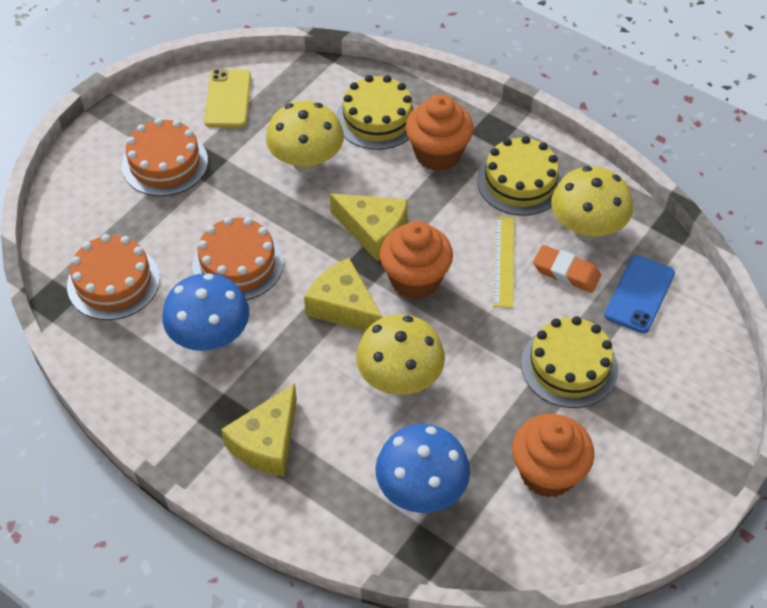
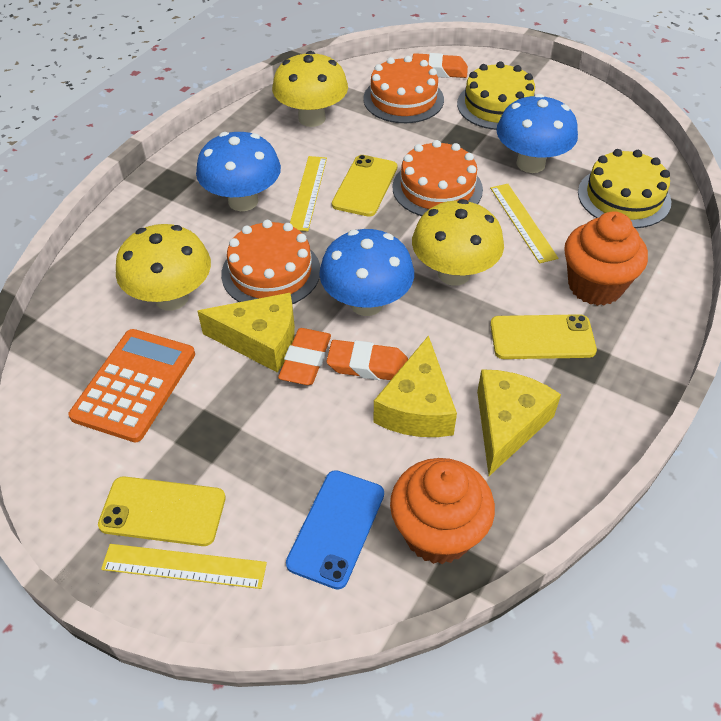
blue mushroom: 2 -> 3
orange calculator: 0 -> 1
orange cupcake: 3 -> 2
orange eraser: 1 -> 3
yellow cake: 3 -> 2
yellow phone: 1 -> 3
yellow ruler: 1 -> 3

